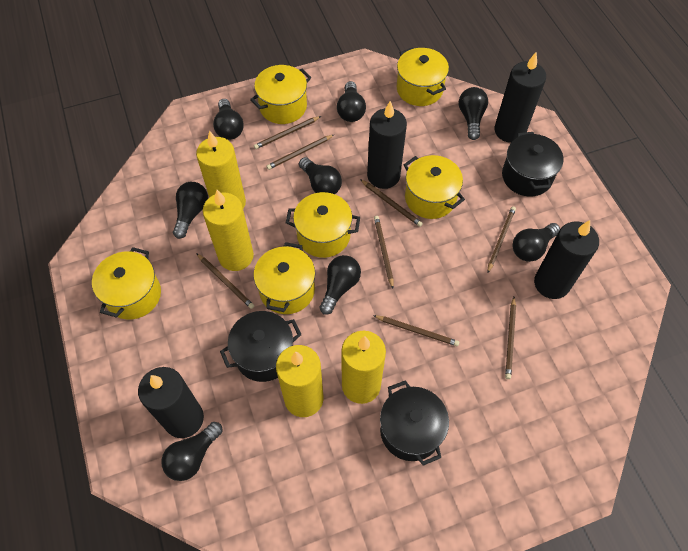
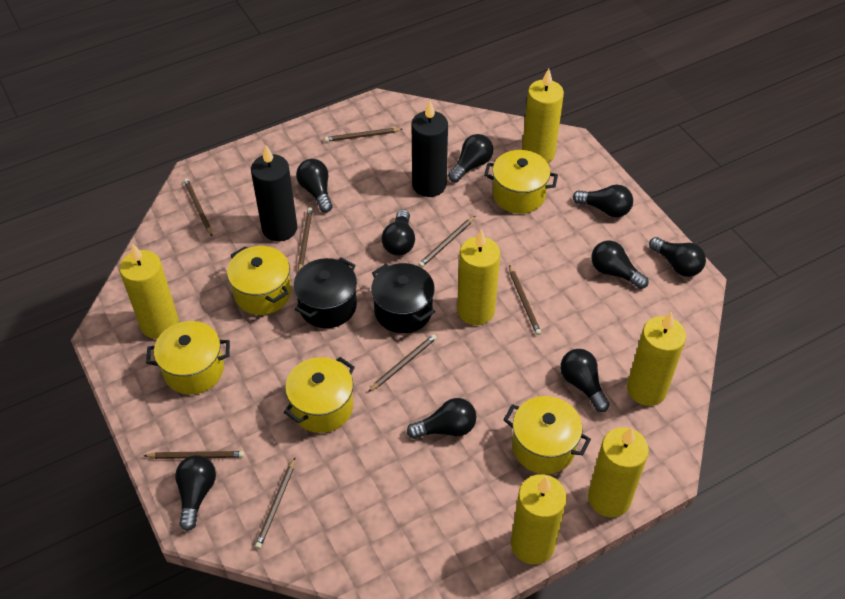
black candle: 4 -> 2
black light bulb: 8 -> 9
black pot: 3 -> 2
yellow candle: 4 -> 6
yellow pot: 6 -> 5

